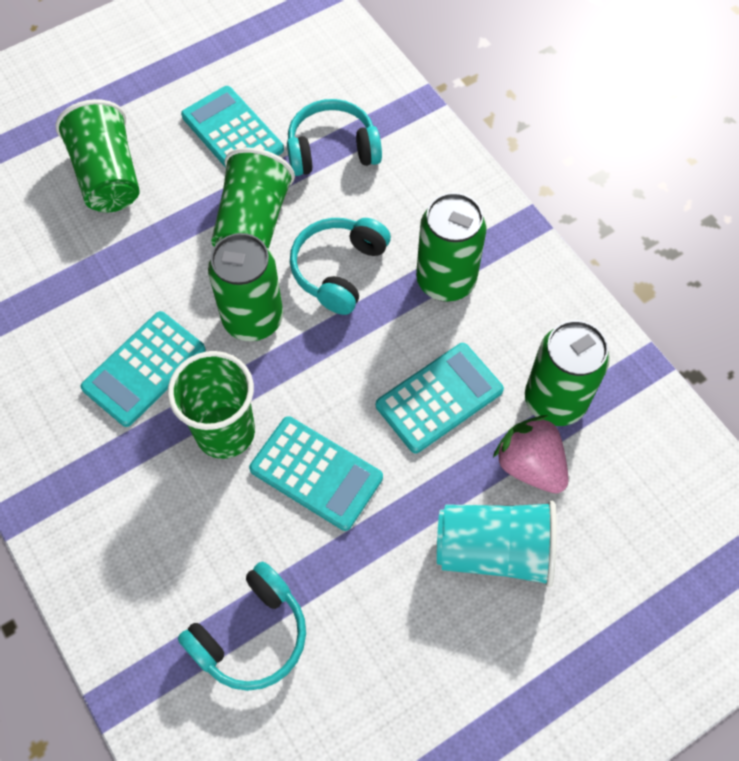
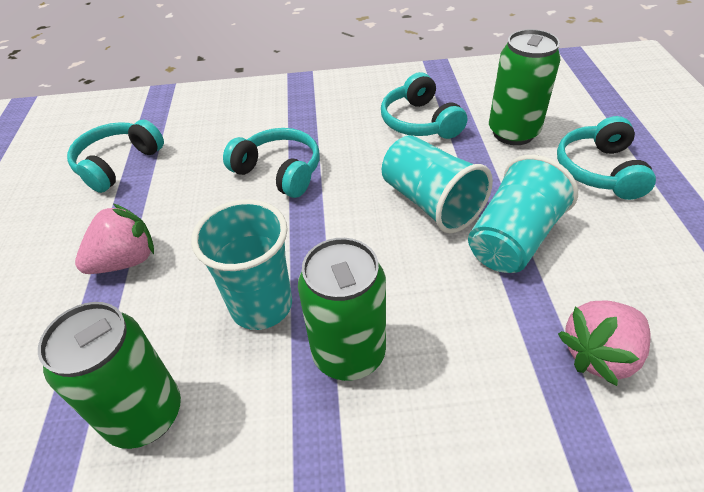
green cup: 3 -> 0
pink strawberry: 1 -> 2
turquoise calculator: 4 -> 0
turquoise cup: 1 -> 3
turquoise headphones: 3 -> 4

